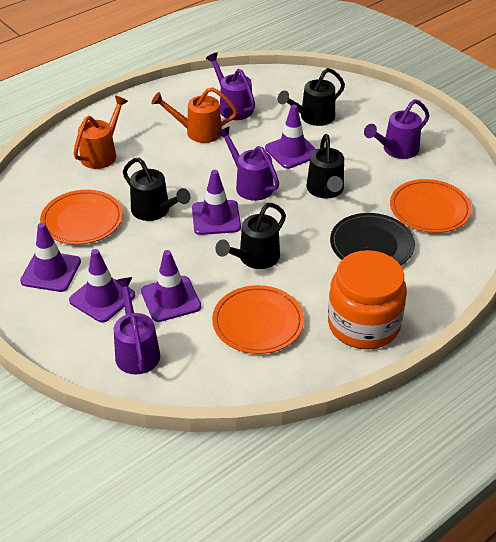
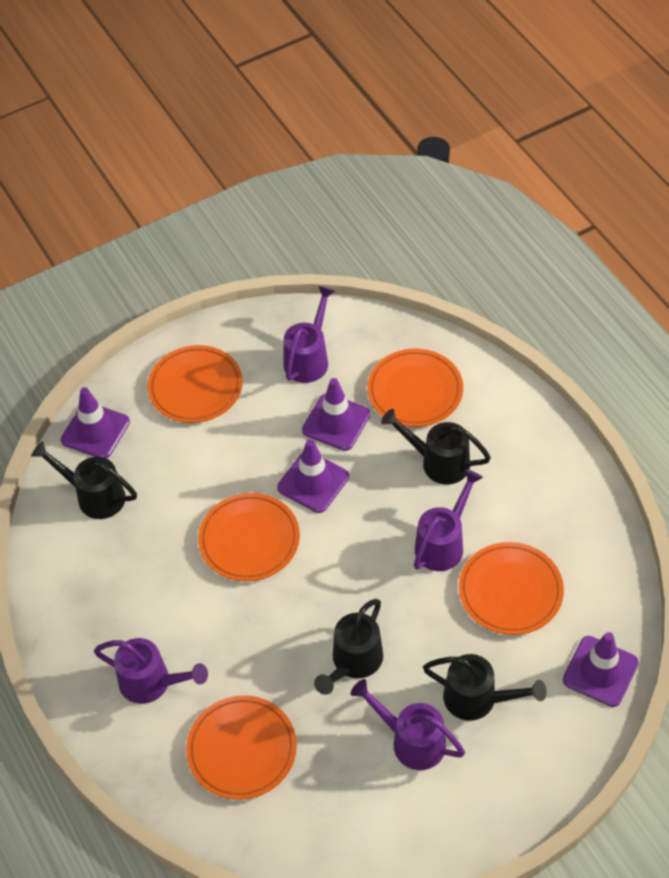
black plate: 1 -> 0
orange jar: 1 -> 0
orange plate: 3 -> 5
orange watering can: 2 -> 0
purple traffic cone: 5 -> 4

